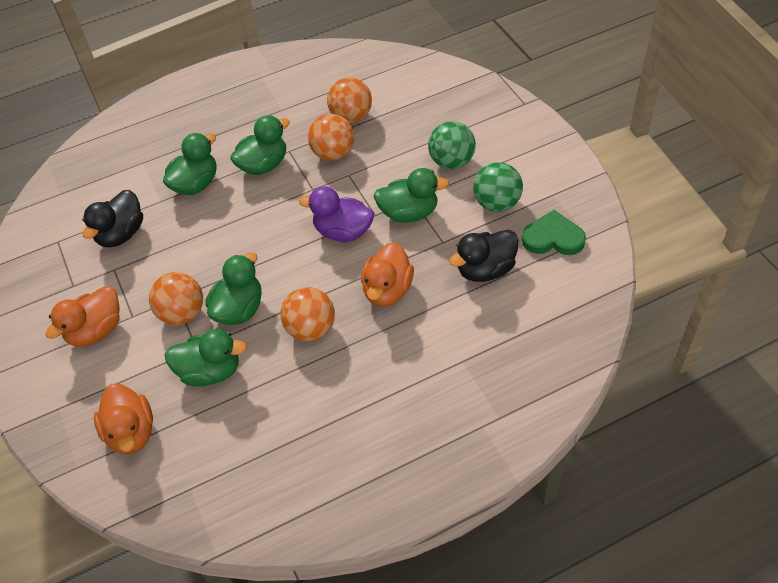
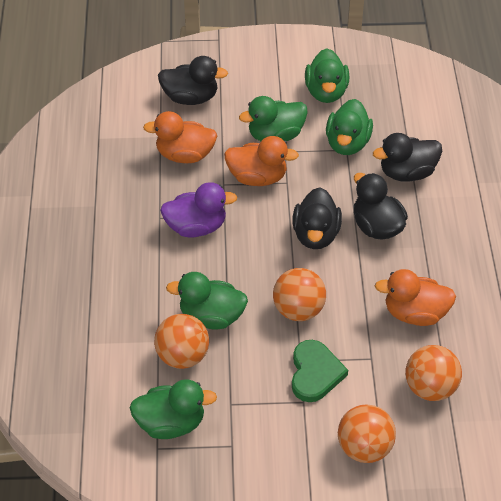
black duck: 2 -> 4
green ball: 2 -> 0

